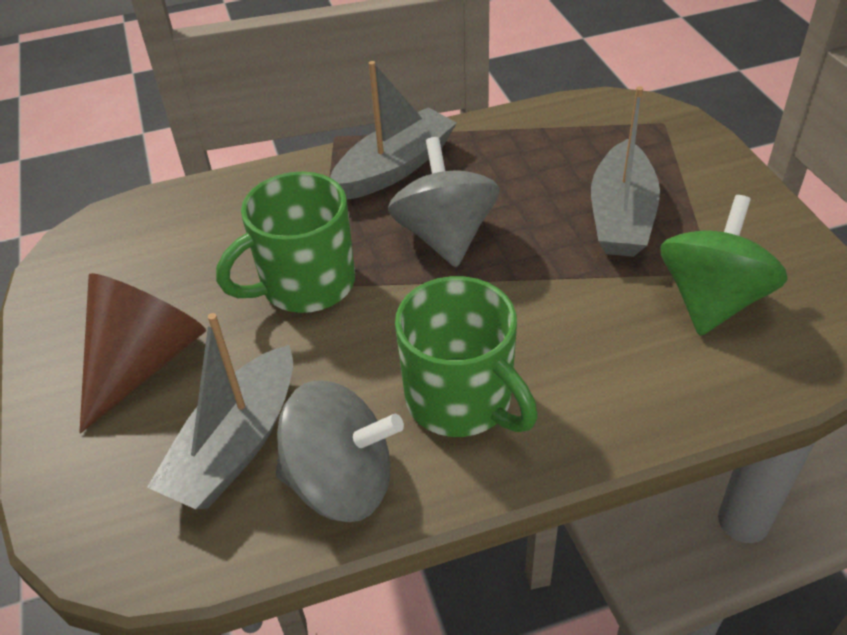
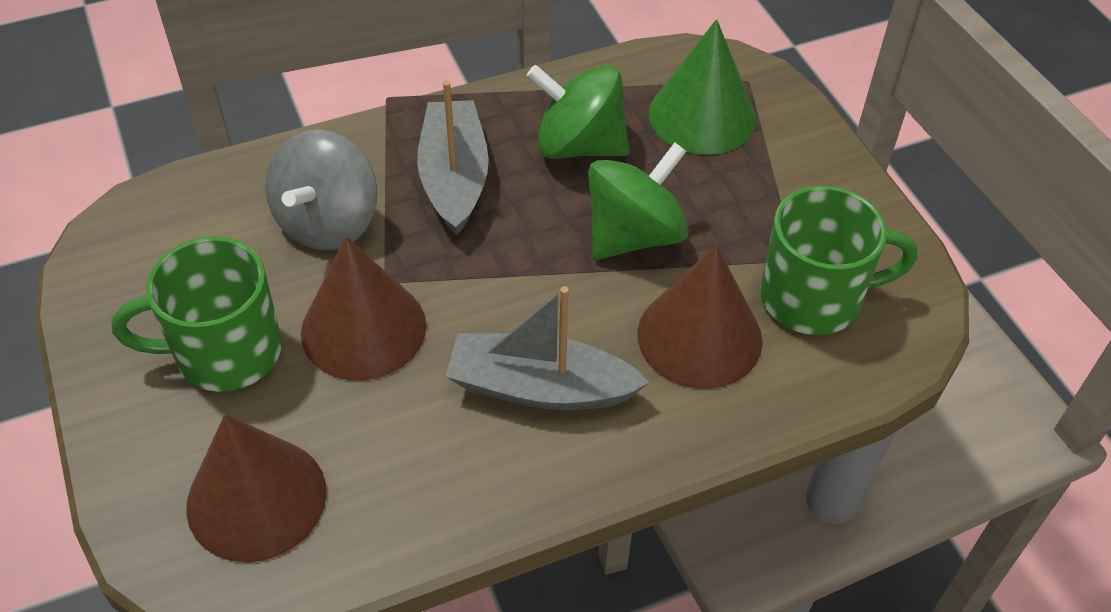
brown cone: 1 -> 3
green cone: 0 -> 1
green spinning top: 1 -> 2
grey boat: 3 -> 2
grey spinning top: 2 -> 1

